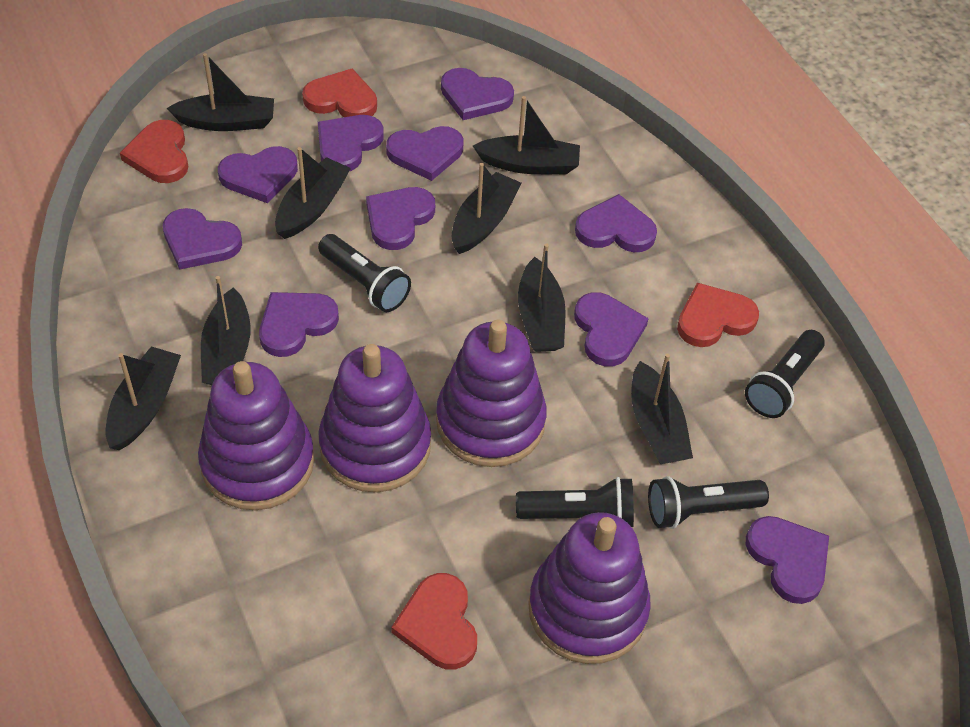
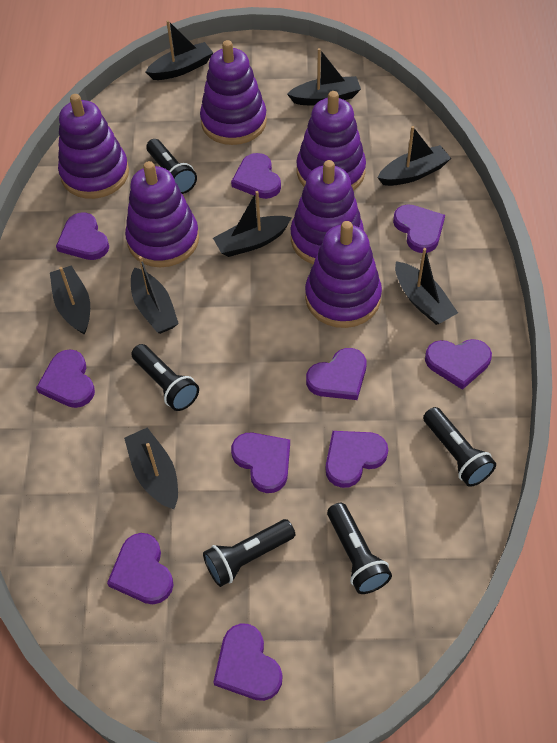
black flashlight: 4 -> 5
purple stacking toy: 4 -> 6
red heart: 4 -> 0

